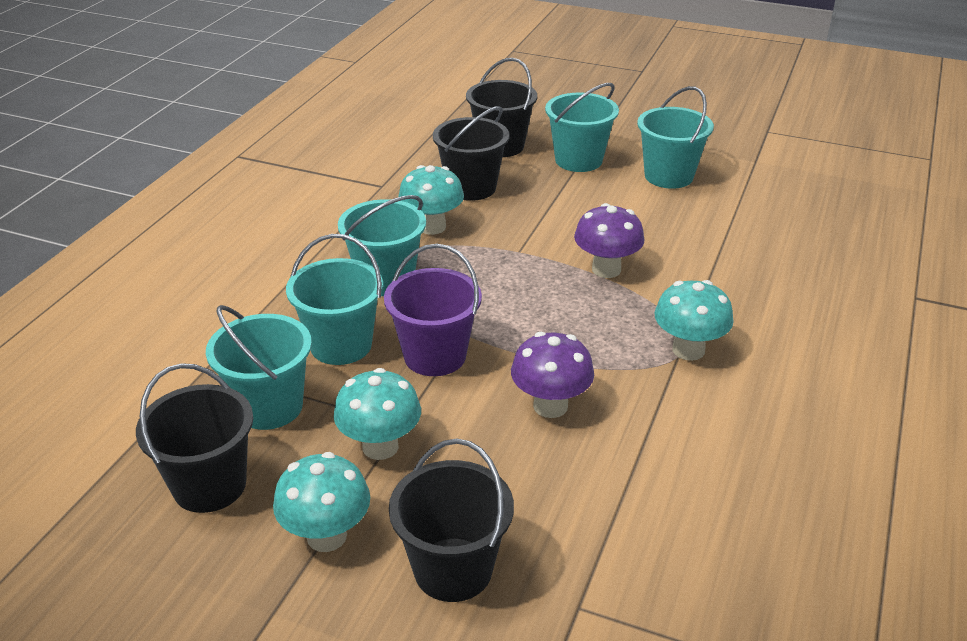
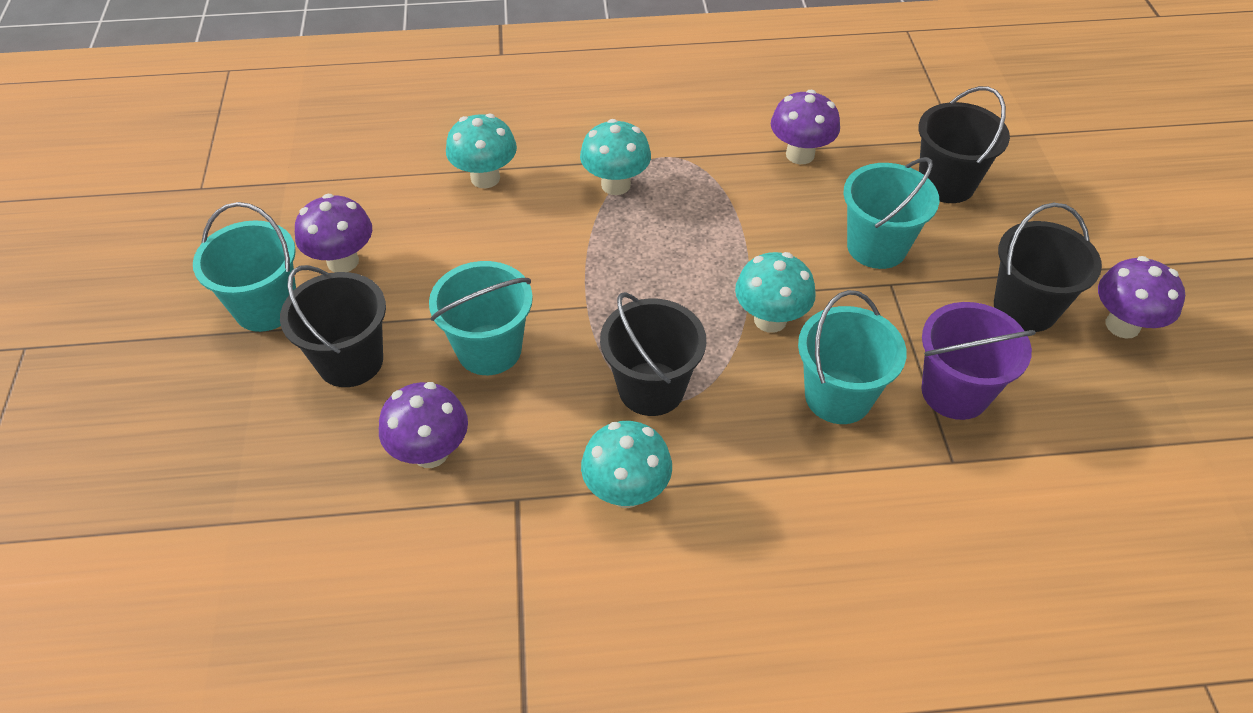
purple mushroom: 2 -> 4
turquoise bucket: 5 -> 4

